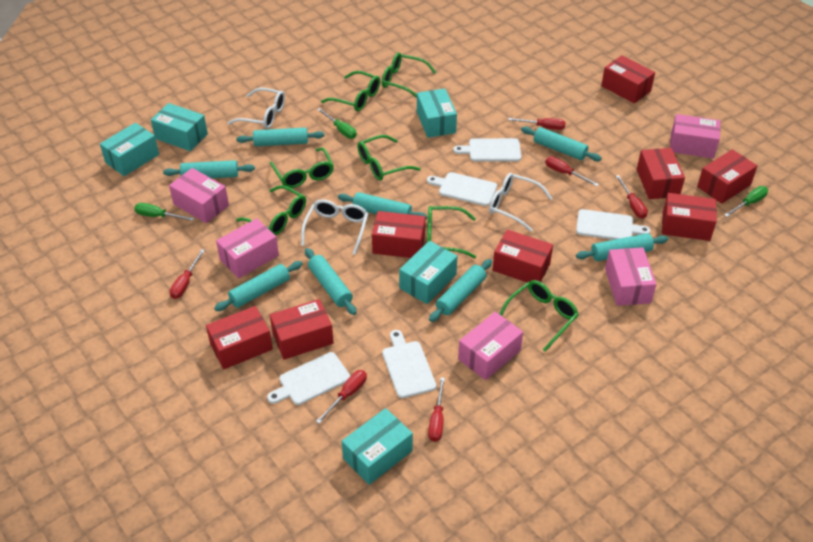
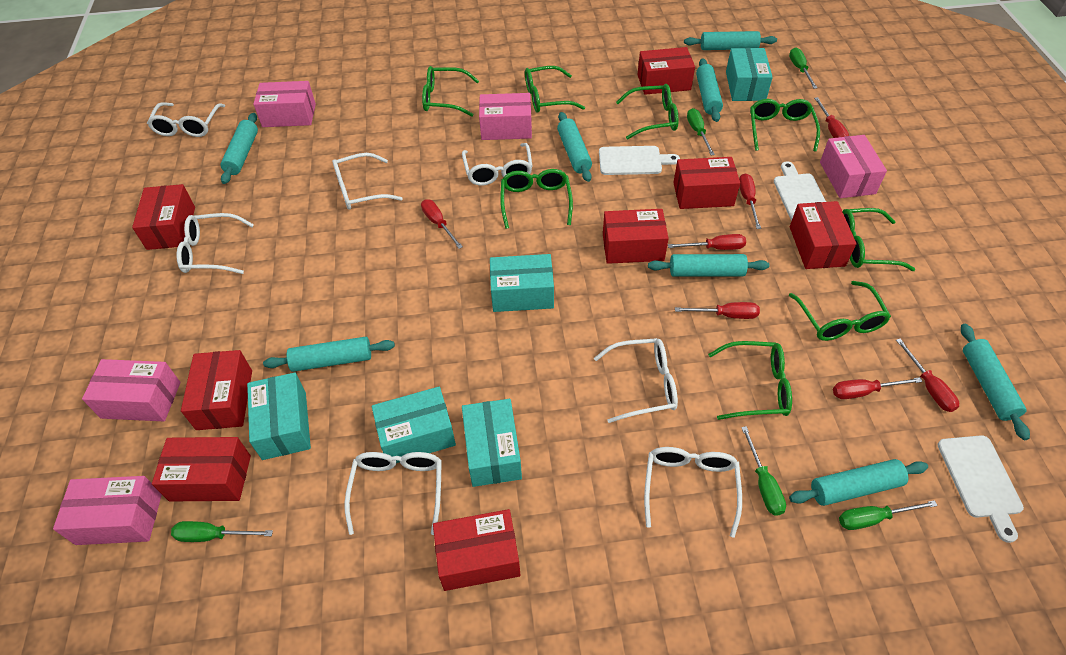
green glasses: 7 -> 8
green screwdriver: 3 -> 5
red screwdriver: 6 -> 7
white cutting board: 5 -> 3
white glasses: 3 -> 7

